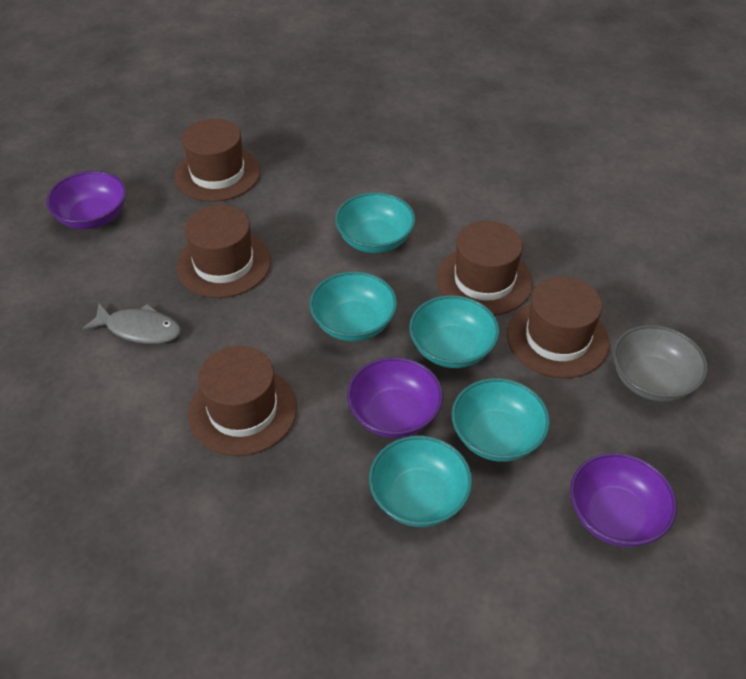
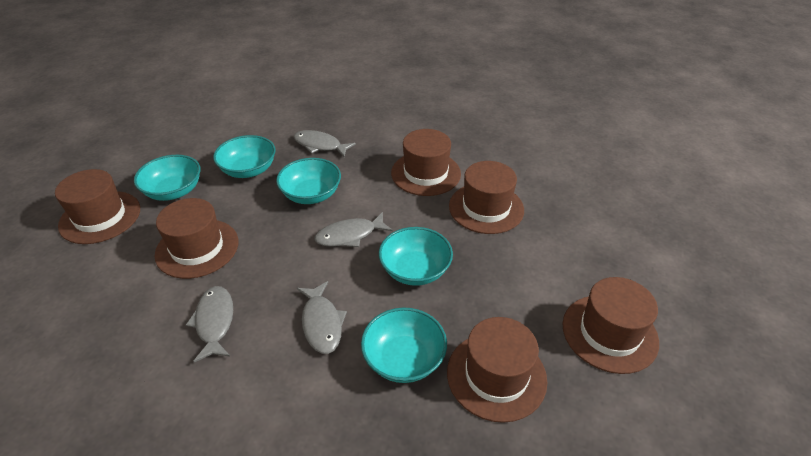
brown hat: 5 -> 6
grey bowl: 1 -> 0
grey fish: 1 -> 4
purple bowl: 3 -> 0

